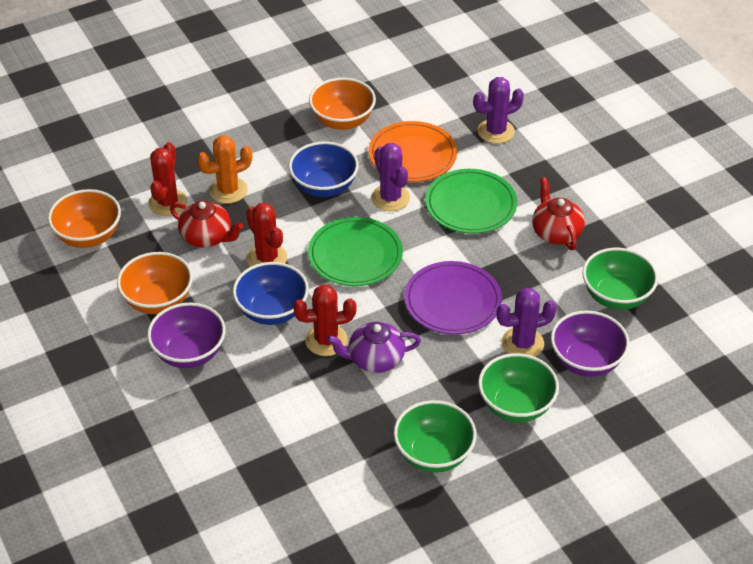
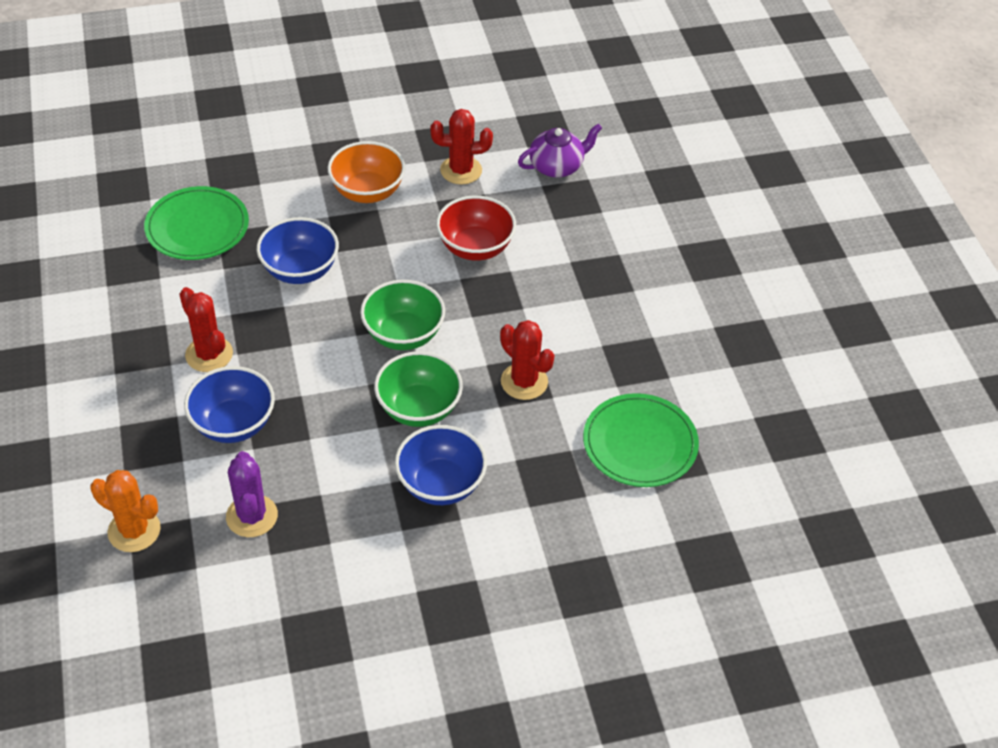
blue bowl: 2 -> 3
green bowl: 3 -> 2
orange bowl: 3 -> 1
orange plate: 1 -> 0
purple bowl: 2 -> 0
purple cactus: 3 -> 1
purple plate: 1 -> 0
red bowl: 0 -> 1
red teapot: 2 -> 0

